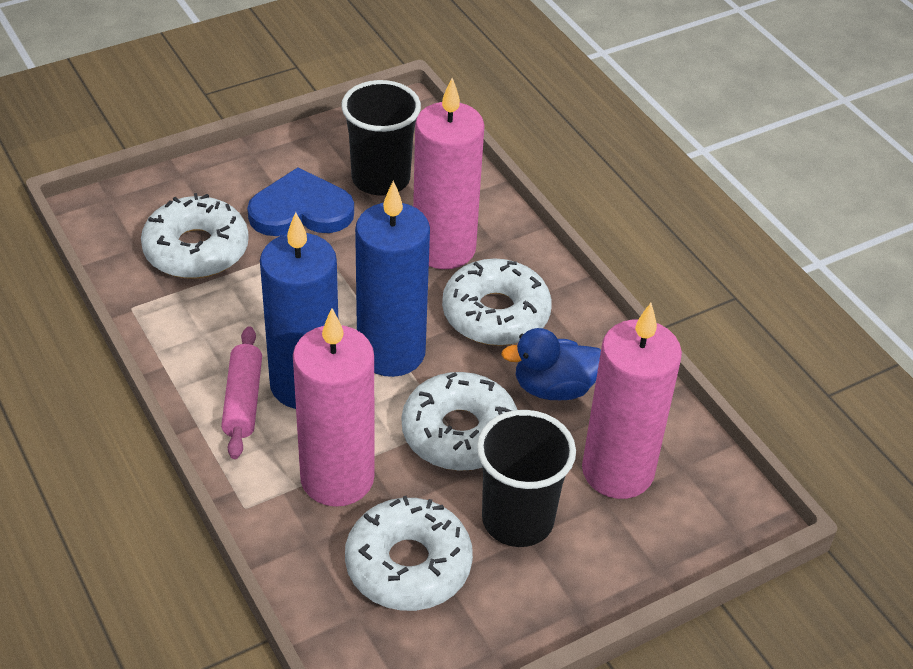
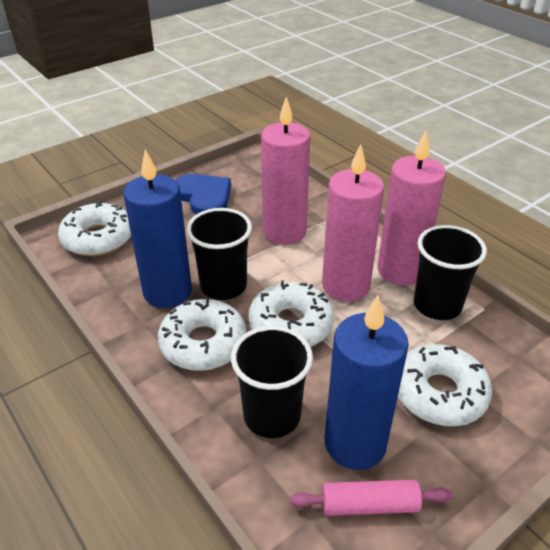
black cup: 2 -> 3
blue duck: 1 -> 0

